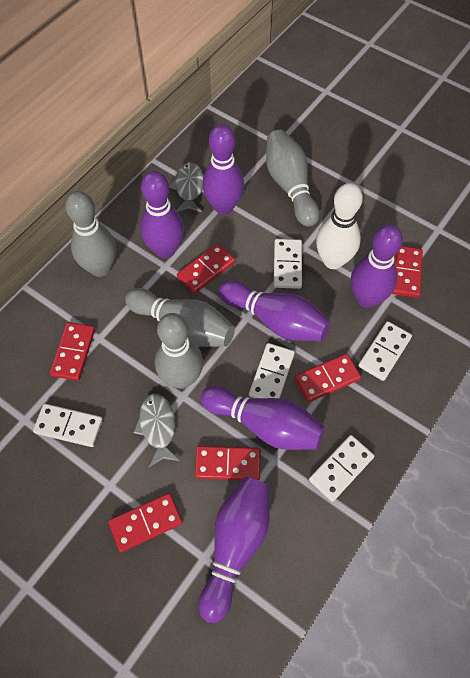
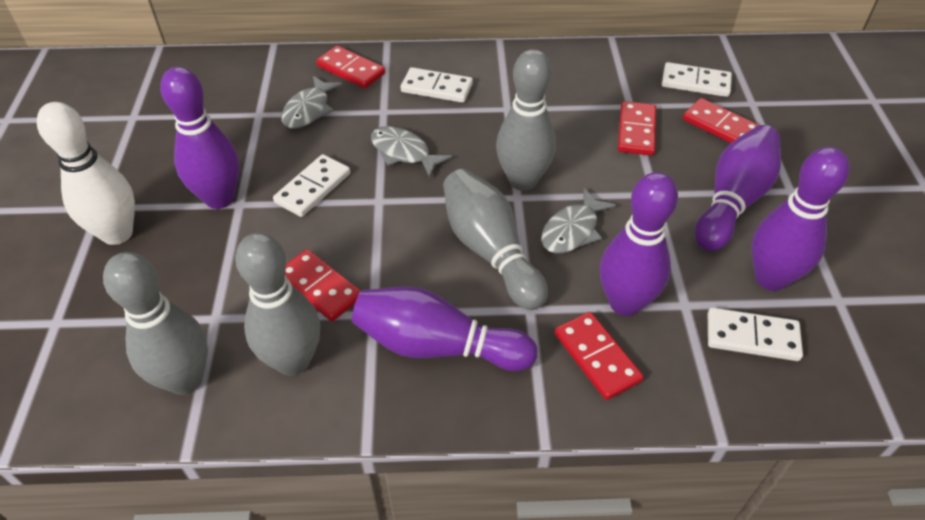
grey fish: 2 -> 3
purple bowling pin: 6 -> 5
red domino: 6 -> 5
white domino: 5 -> 4

